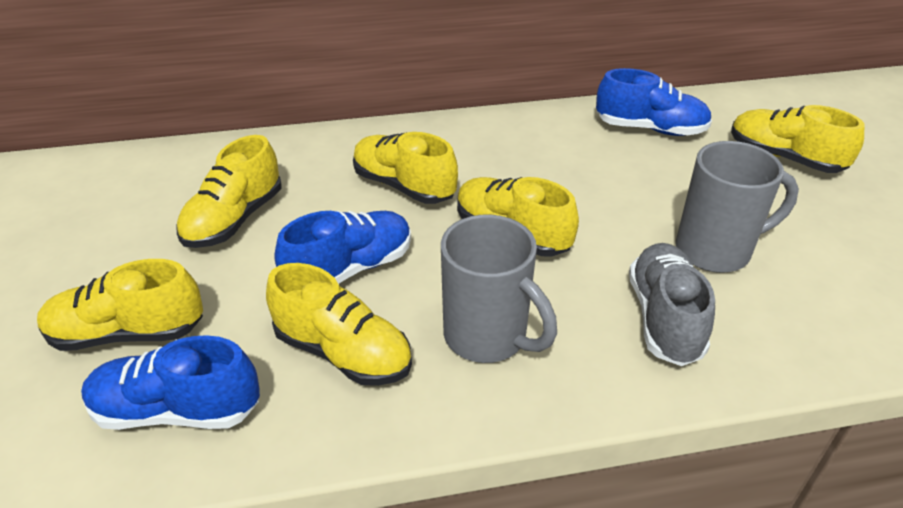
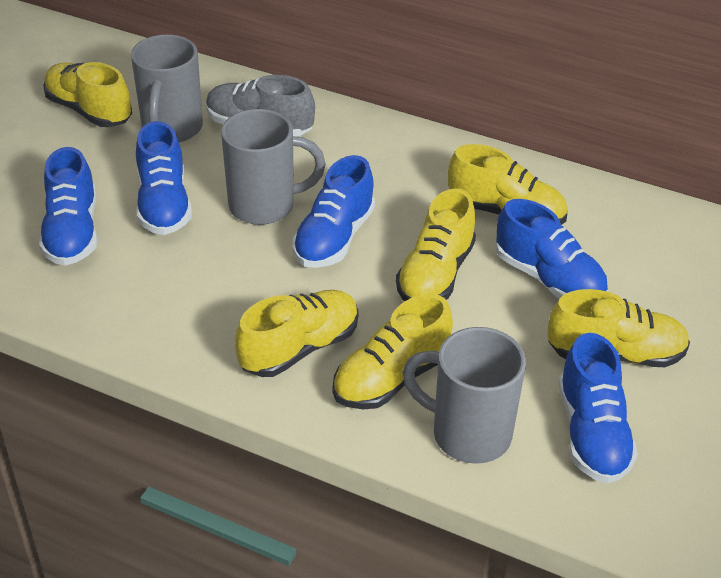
blue shoe: 3 -> 5
grey mug: 2 -> 3

